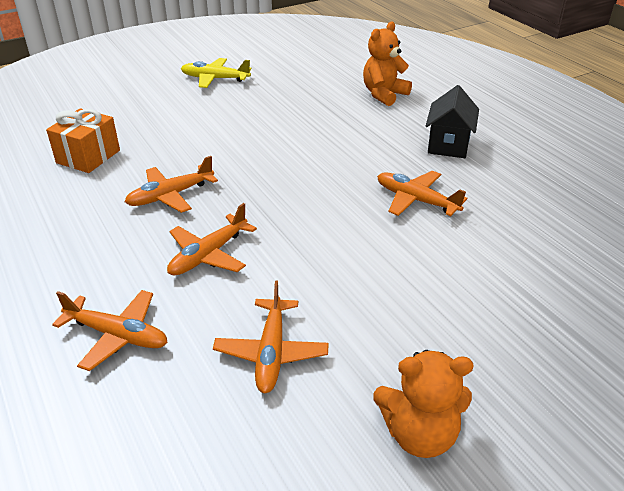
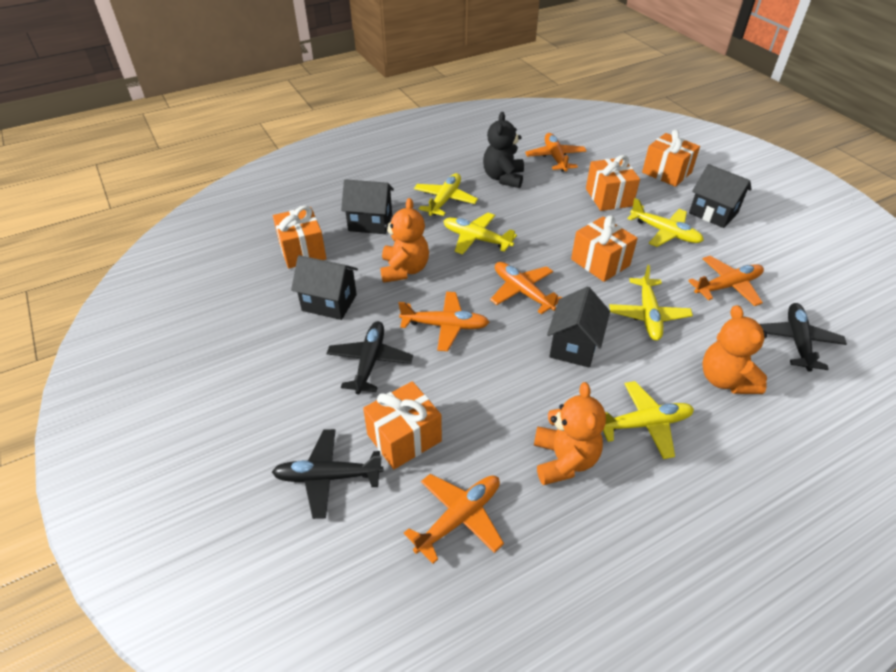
black house: 1 -> 4
black plane: 0 -> 3
black teddy bear: 0 -> 1
orange gift: 1 -> 5
orange teddy bear: 2 -> 3
yellow plane: 1 -> 5

